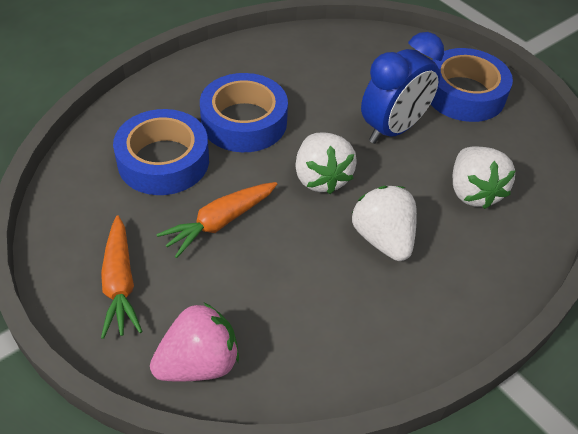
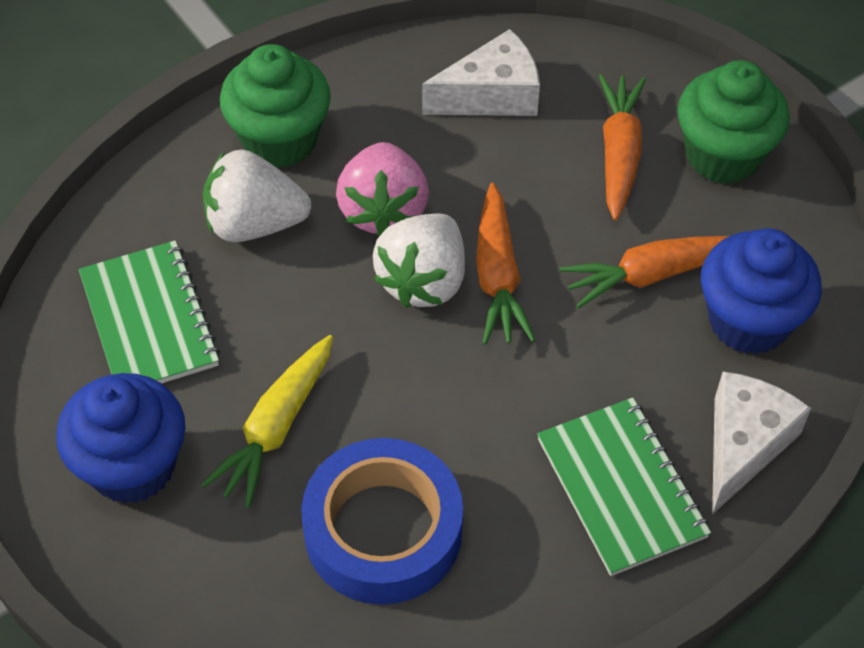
blue clock: 1 -> 0
blue cupcake: 0 -> 2
blue tape: 3 -> 1
green cupcake: 0 -> 2
green notebook: 0 -> 2
orange carrot: 2 -> 3
white cheese: 0 -> 2
white strawberry: 3 -> 2
yellow carrot: 0 -> 1

